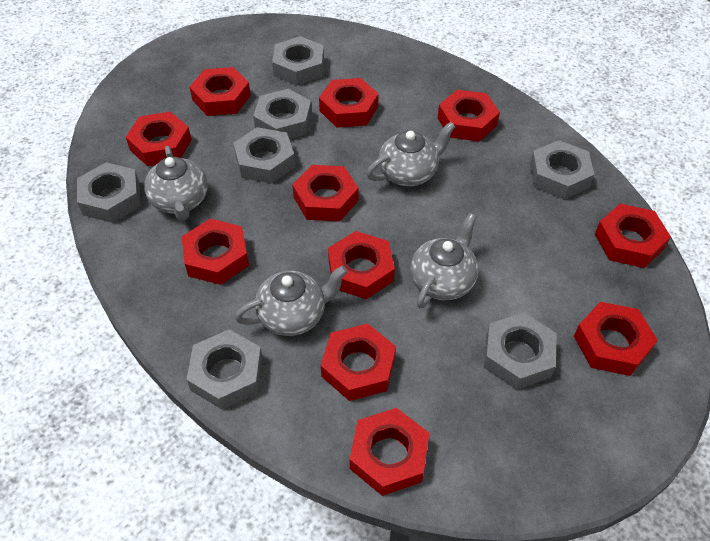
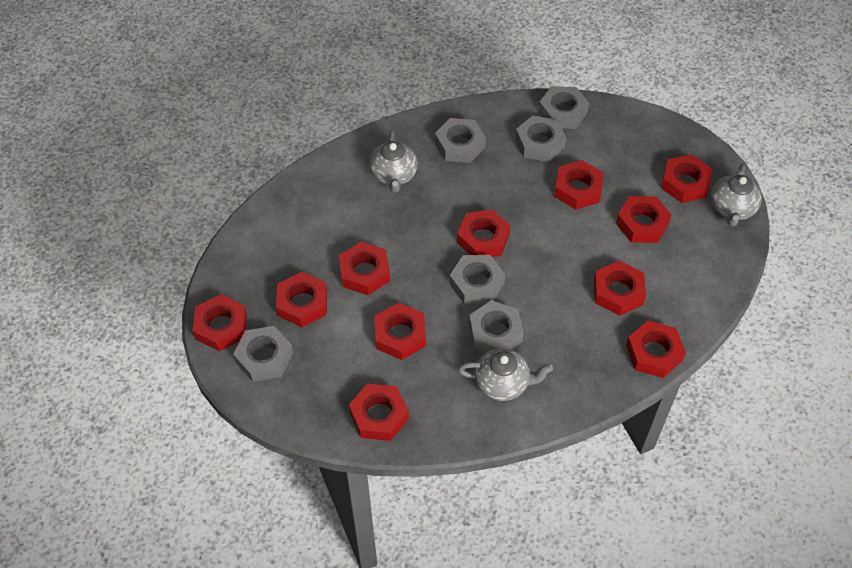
grey nut: 7 -> 6
grey teapot: 4 -> 3

